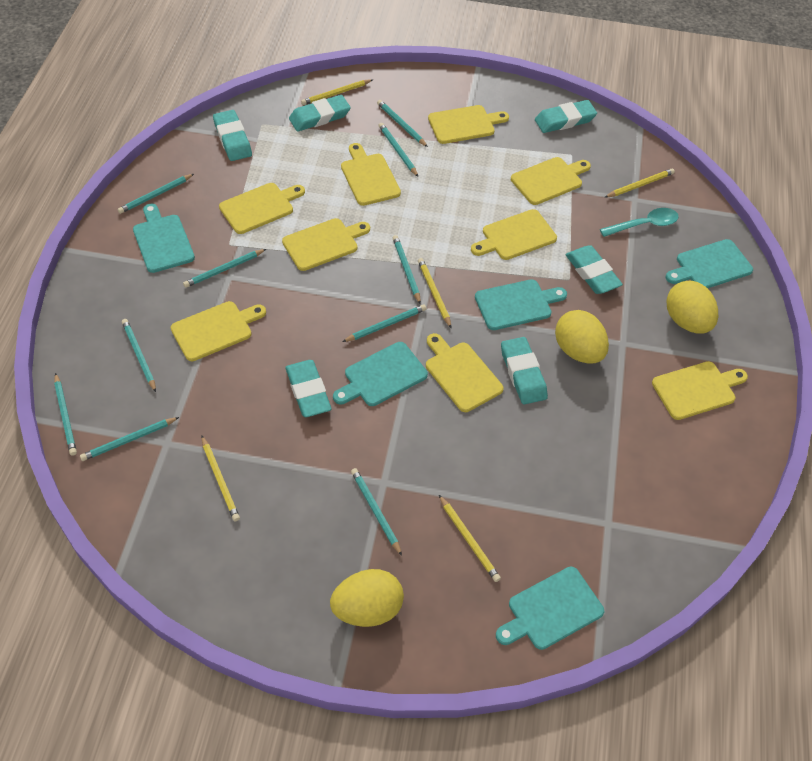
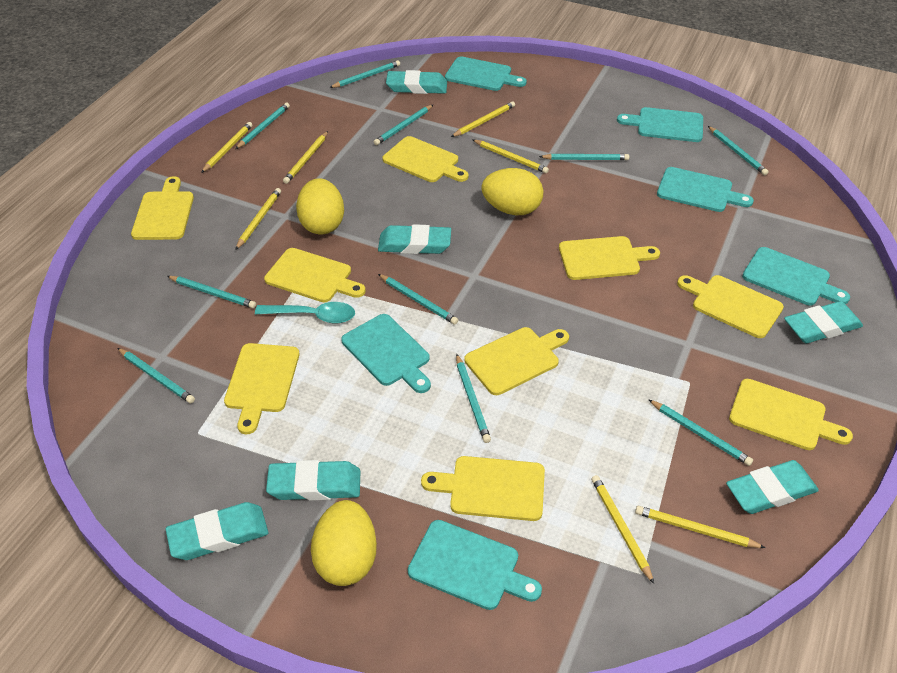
turquoise cutting board: 5 -> 6
yellow pencil: 5 -> 7

